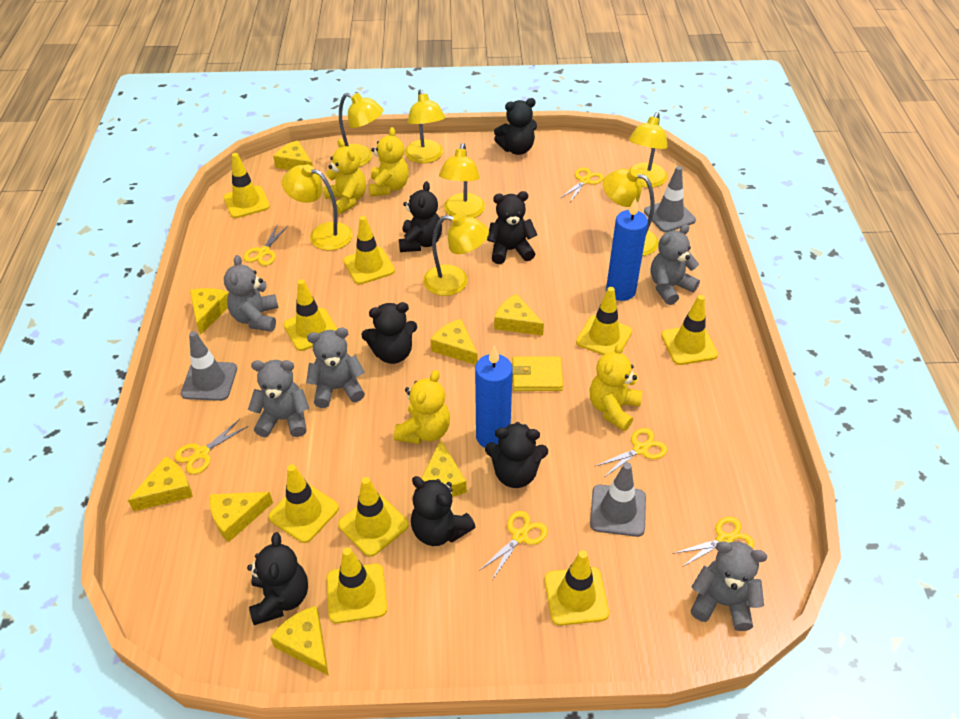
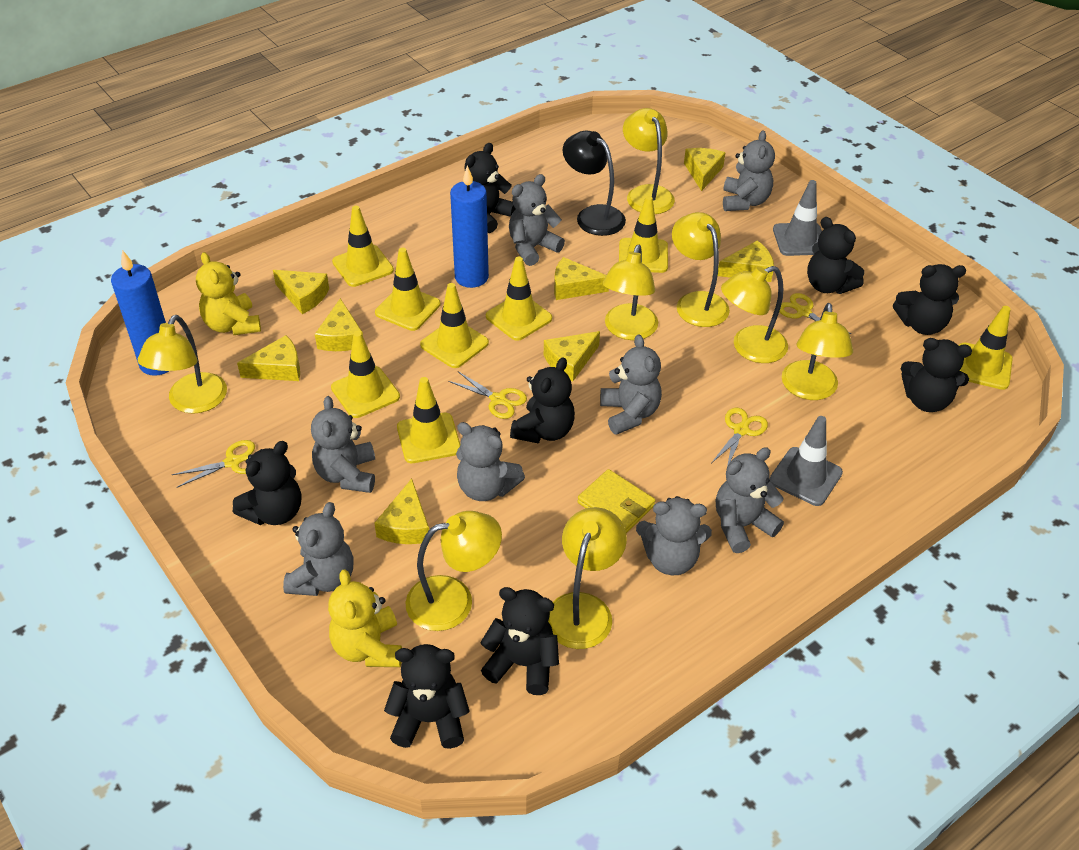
black lamp: 0 -> 1
black teddy bear: 7 -> 8
grey teddy bear: 5 -> 8
grey traffic cone: 3 -> 2
yellow lamp: 7 -> 8
yellow scissors: 6 -> 4
yellow teddy bear: 4 -> 2
yellow traffic cone: 9 -> 8

